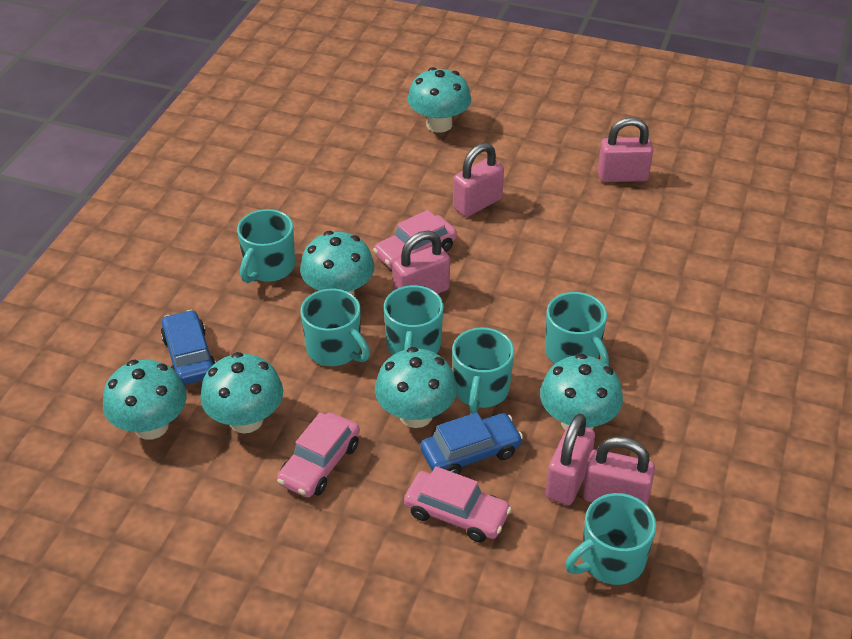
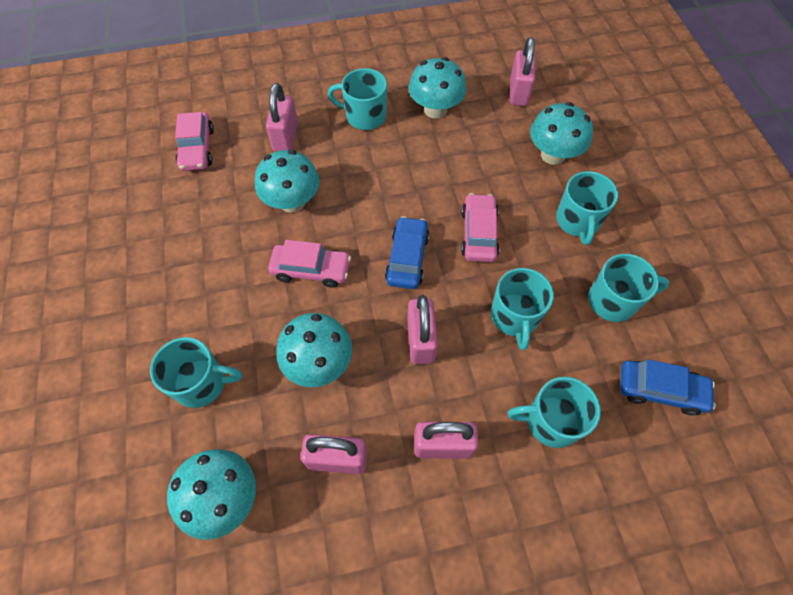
turquoise mushroom: 6 -> 5

